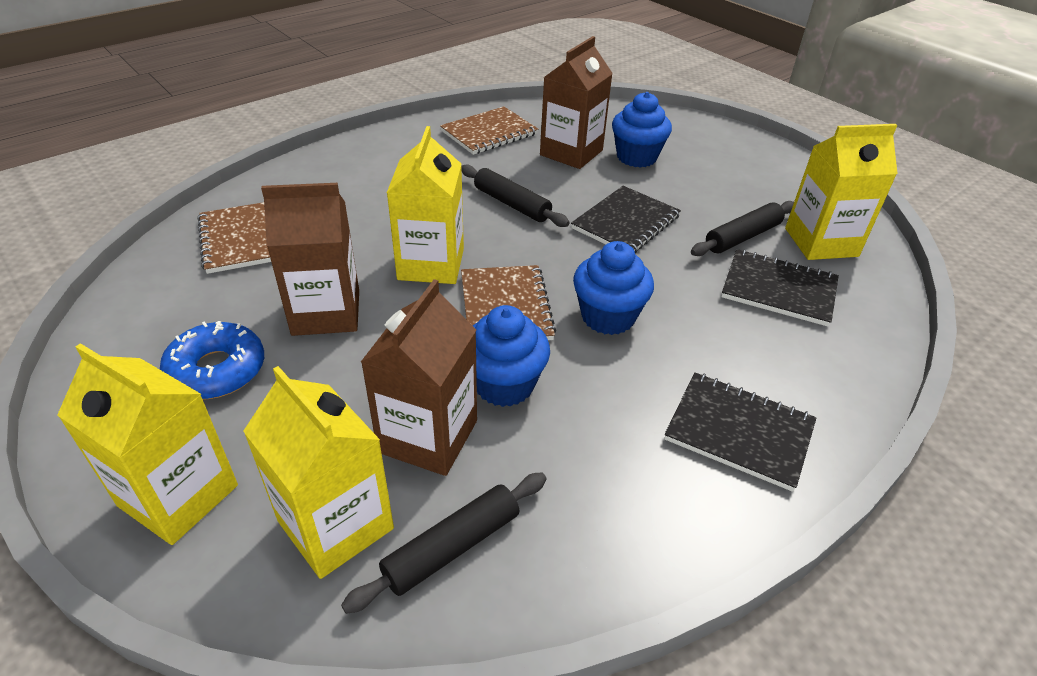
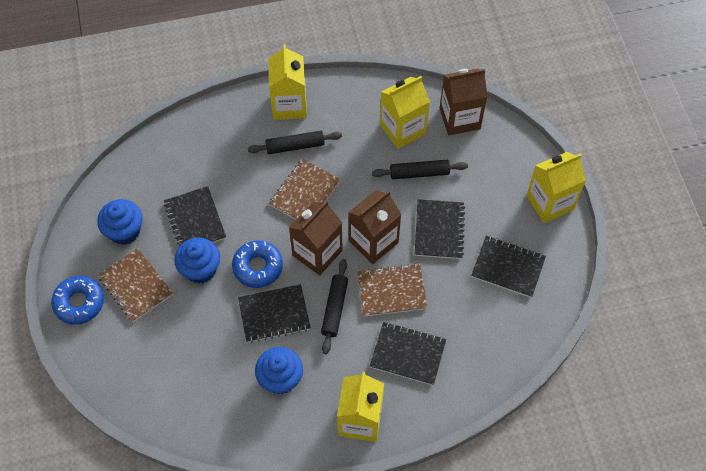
black notebook: 3 -> 5
blue donut: 1 -> 2

